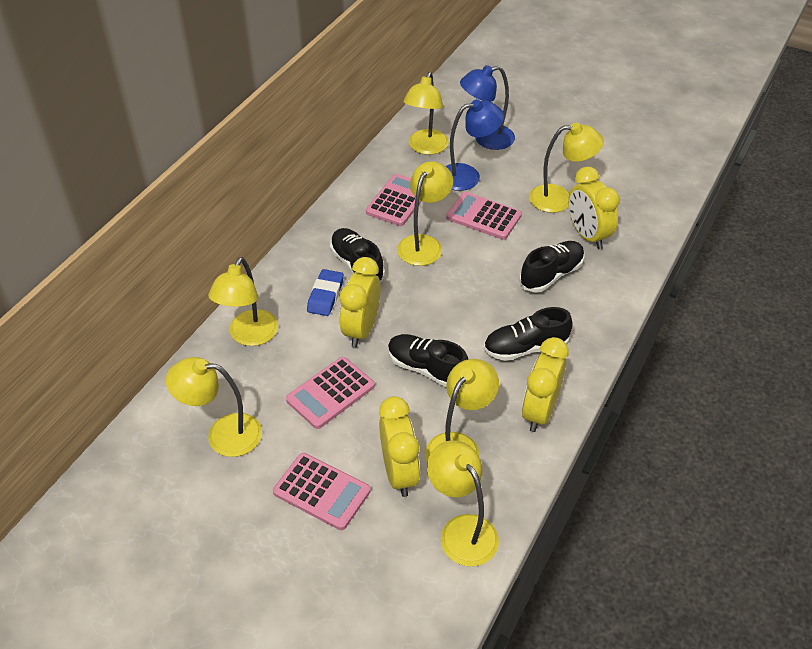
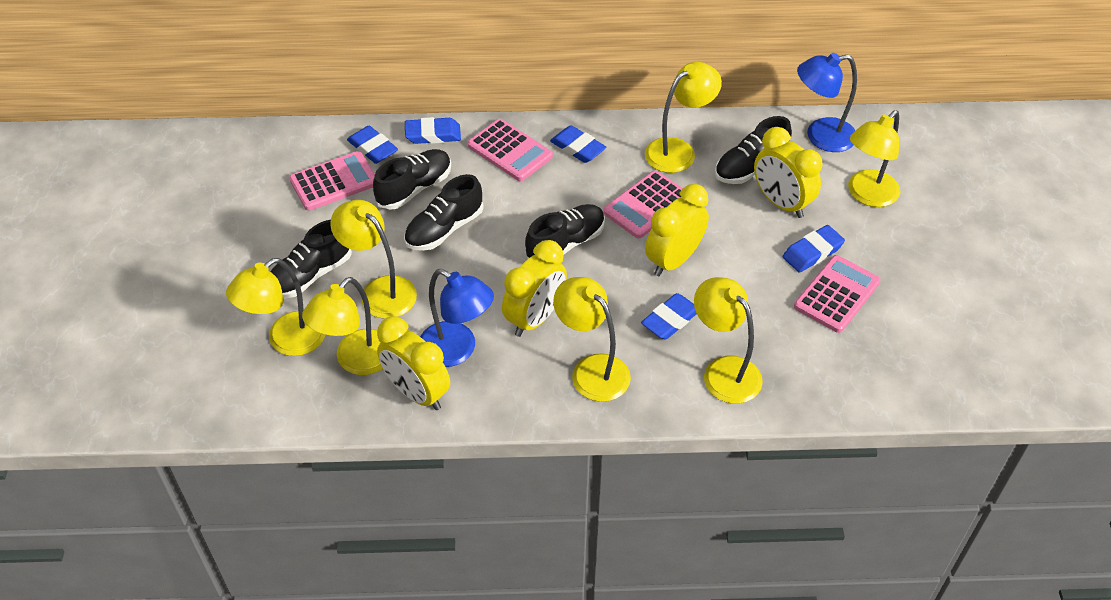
black shoe: 4 -> 5
blue eraser: 1 -> 5

